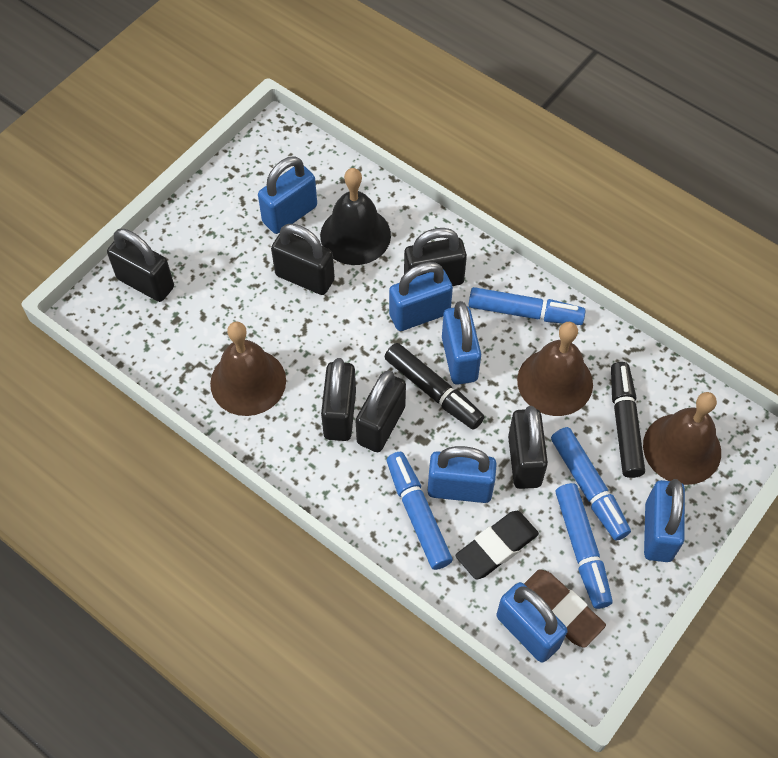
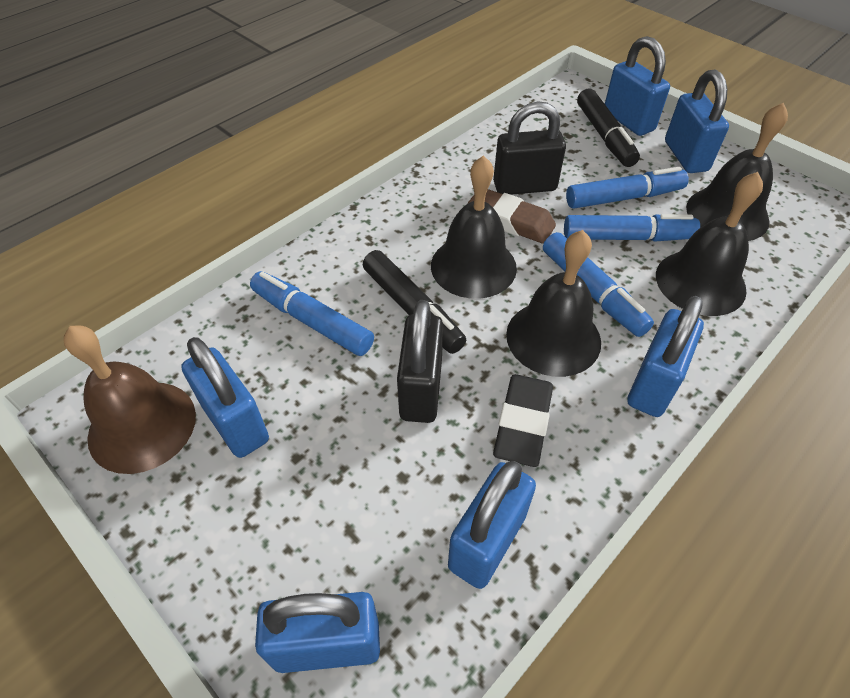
black bell: 1 -> 4
black padlock: 6 -> 2
brown bell: 3 -> 1

